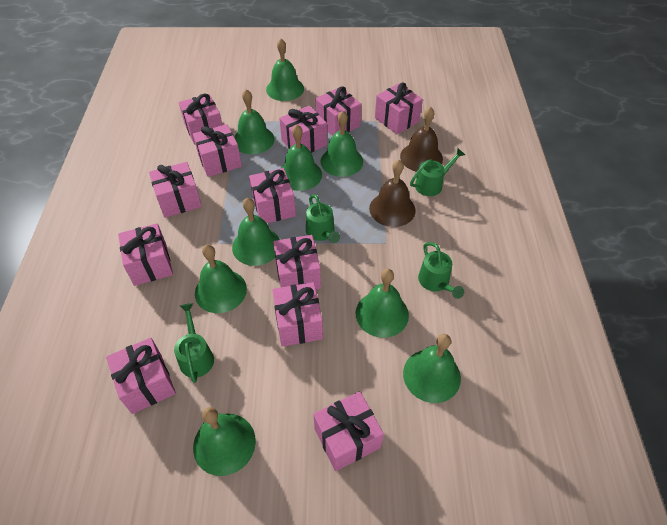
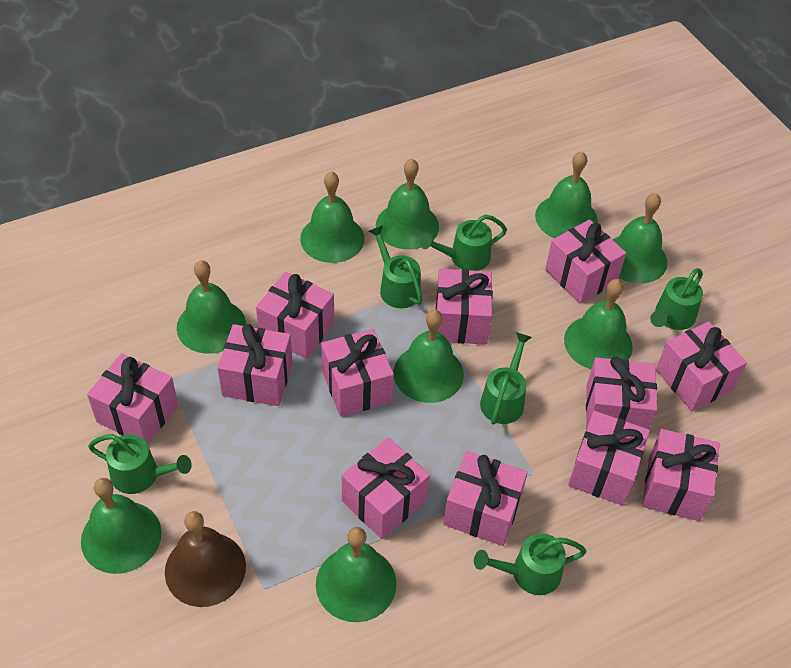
brown bell: 2 -> 1
green watering can: 4 -> 6

